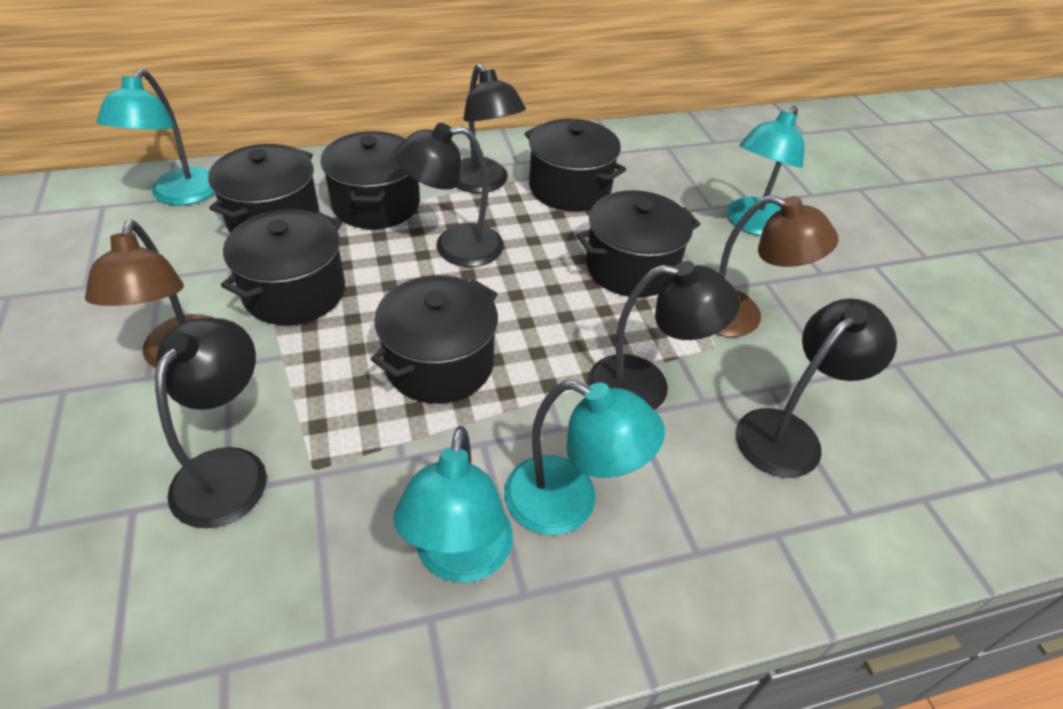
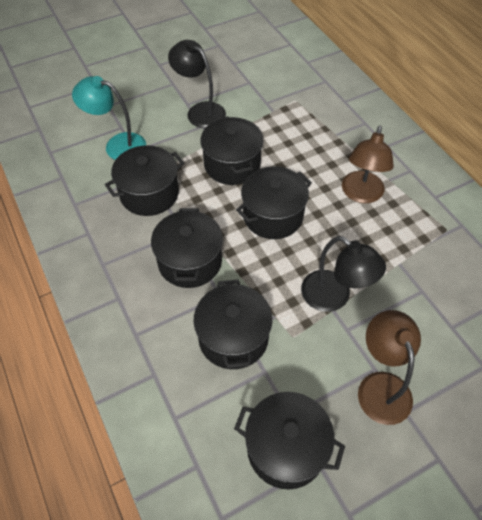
black lamp: 5 -> 2
turquoise lamp: 4 -> 1

